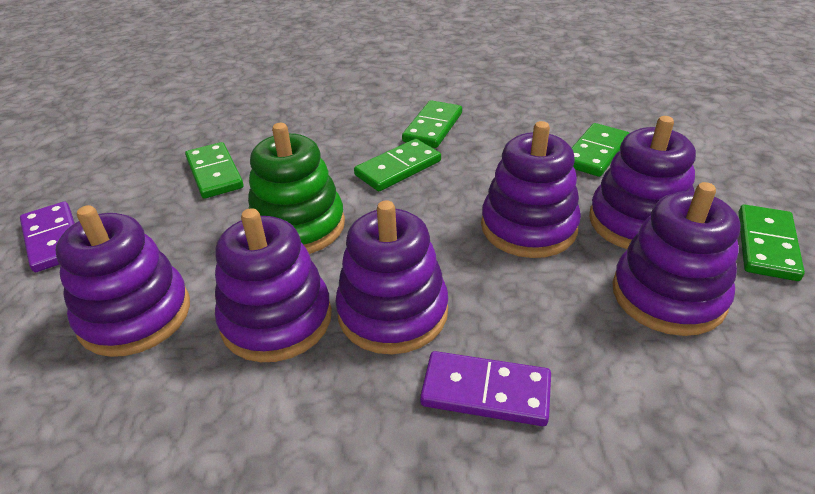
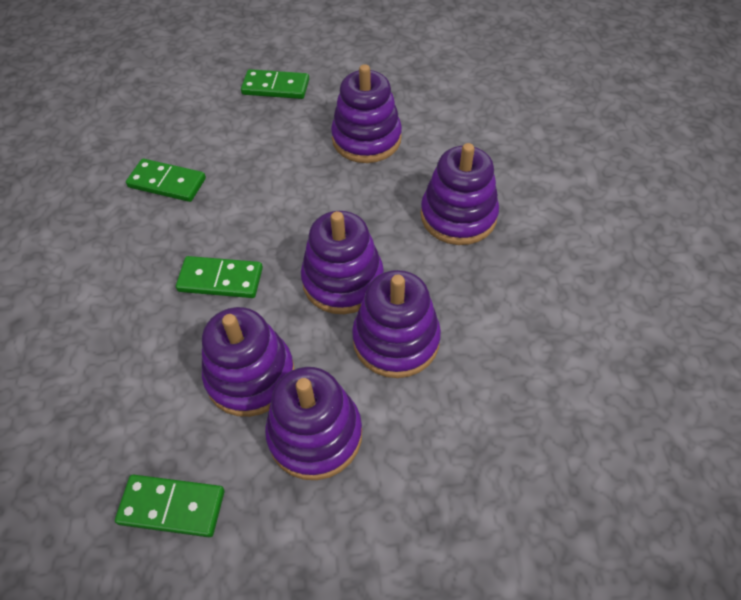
green domino: 5 -> 4
green stacking toy: 1 -> 0
purple domino: 2 -> 0

